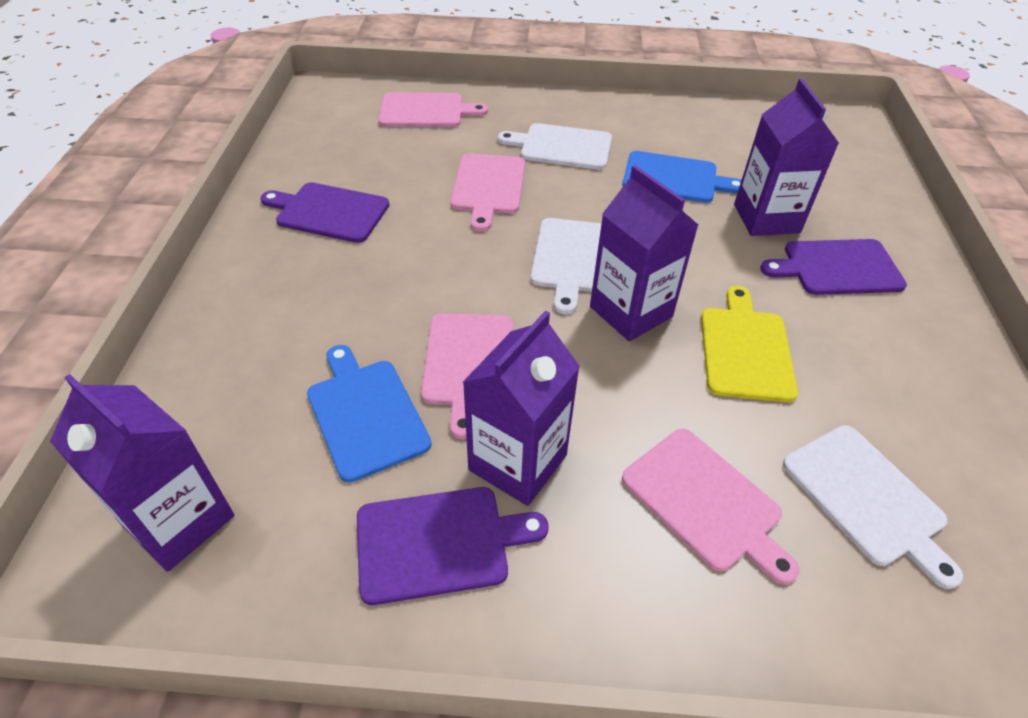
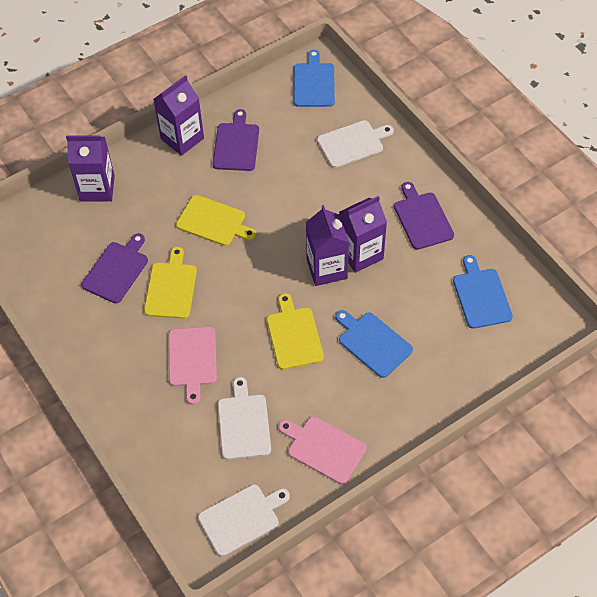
blue cutting board: 2 -> 3
pink cutting board: 4 -> 2
yellow cutting board: 1 -> 3

